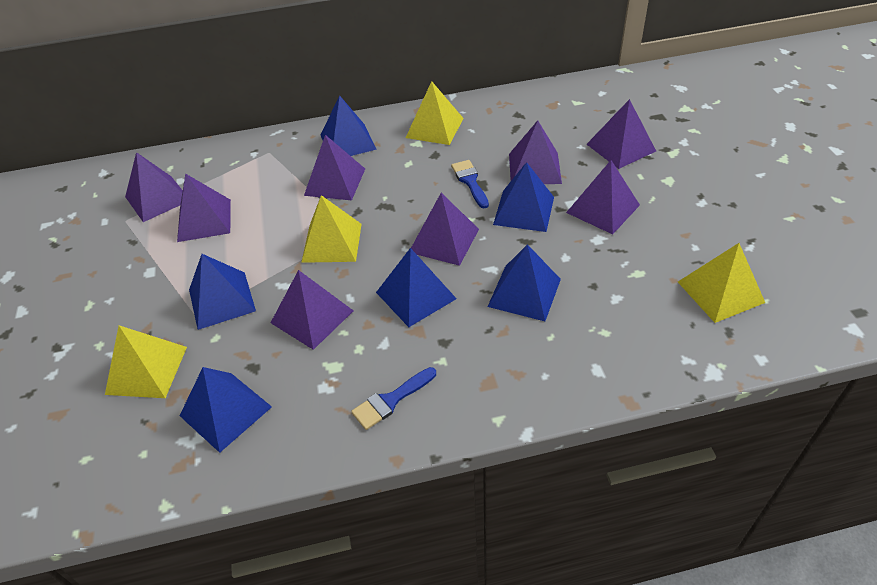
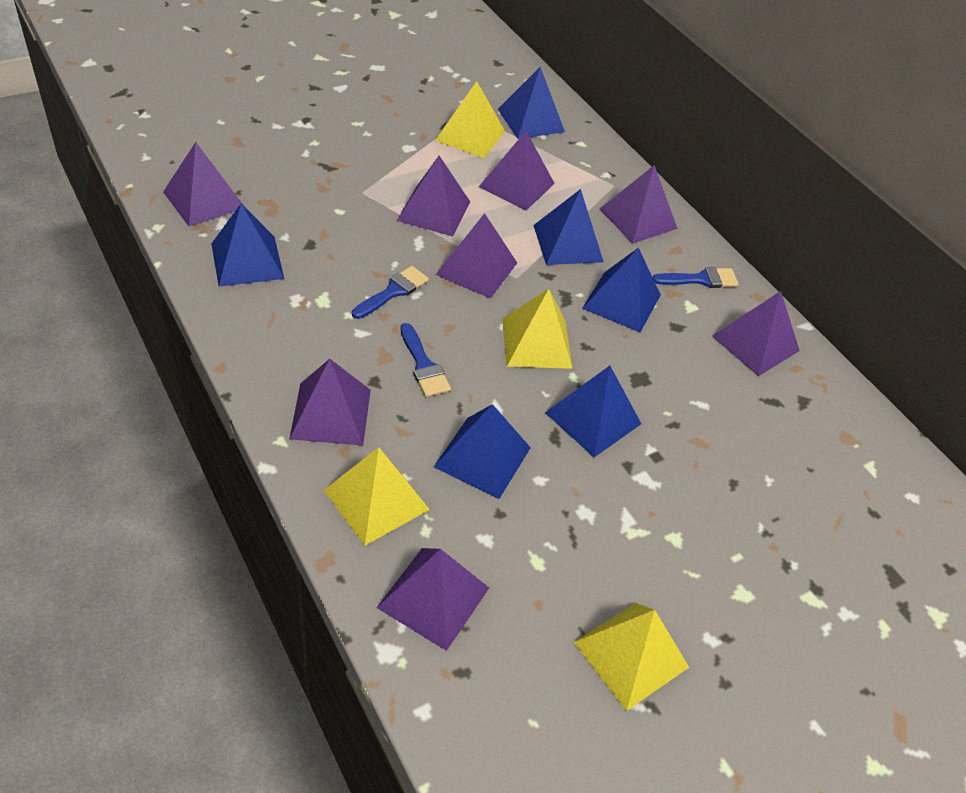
blue brush: 2 -> 3

